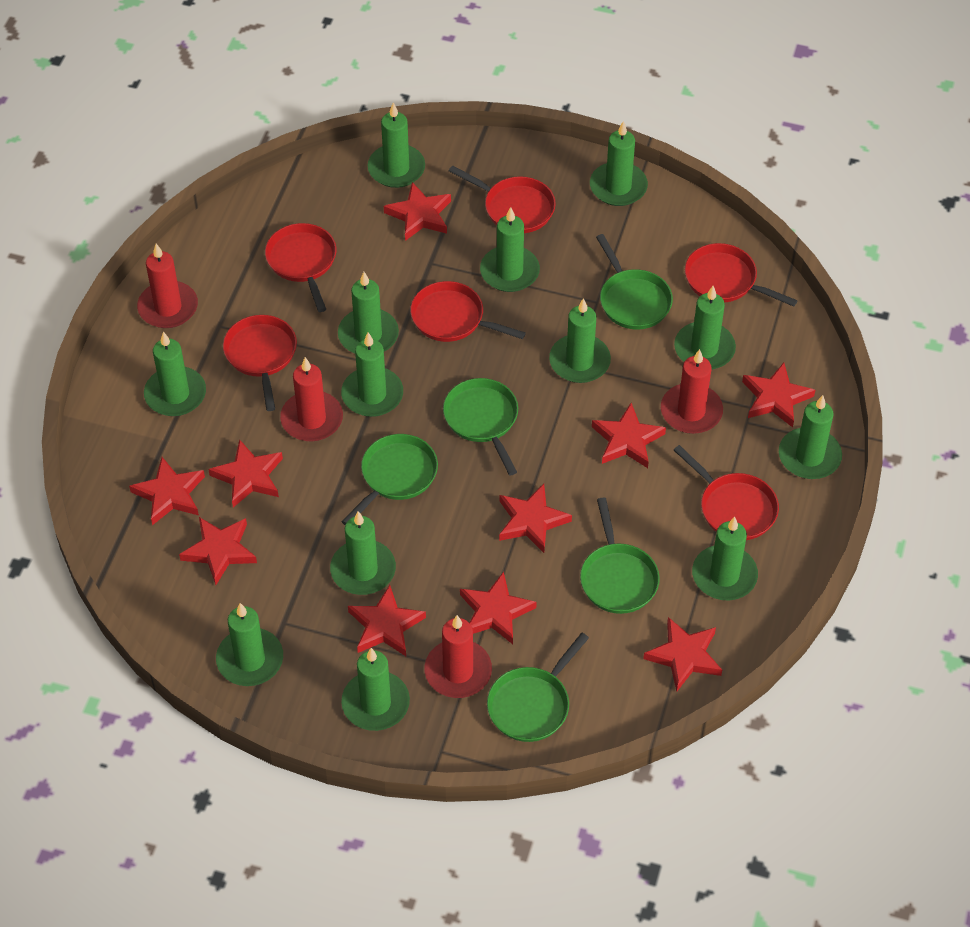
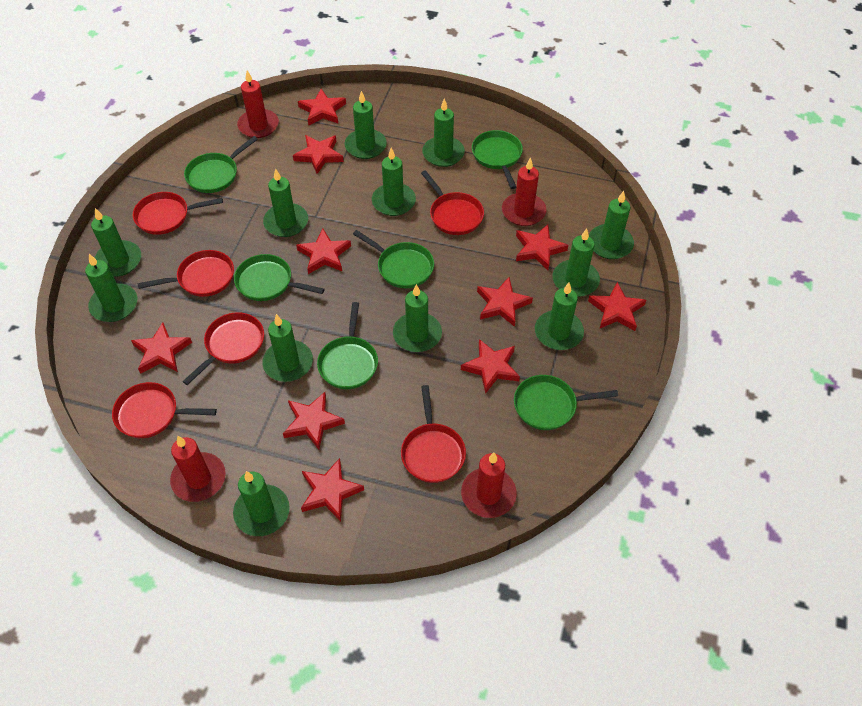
green candle: 13 -> 12
green pan: 5 -> 6

